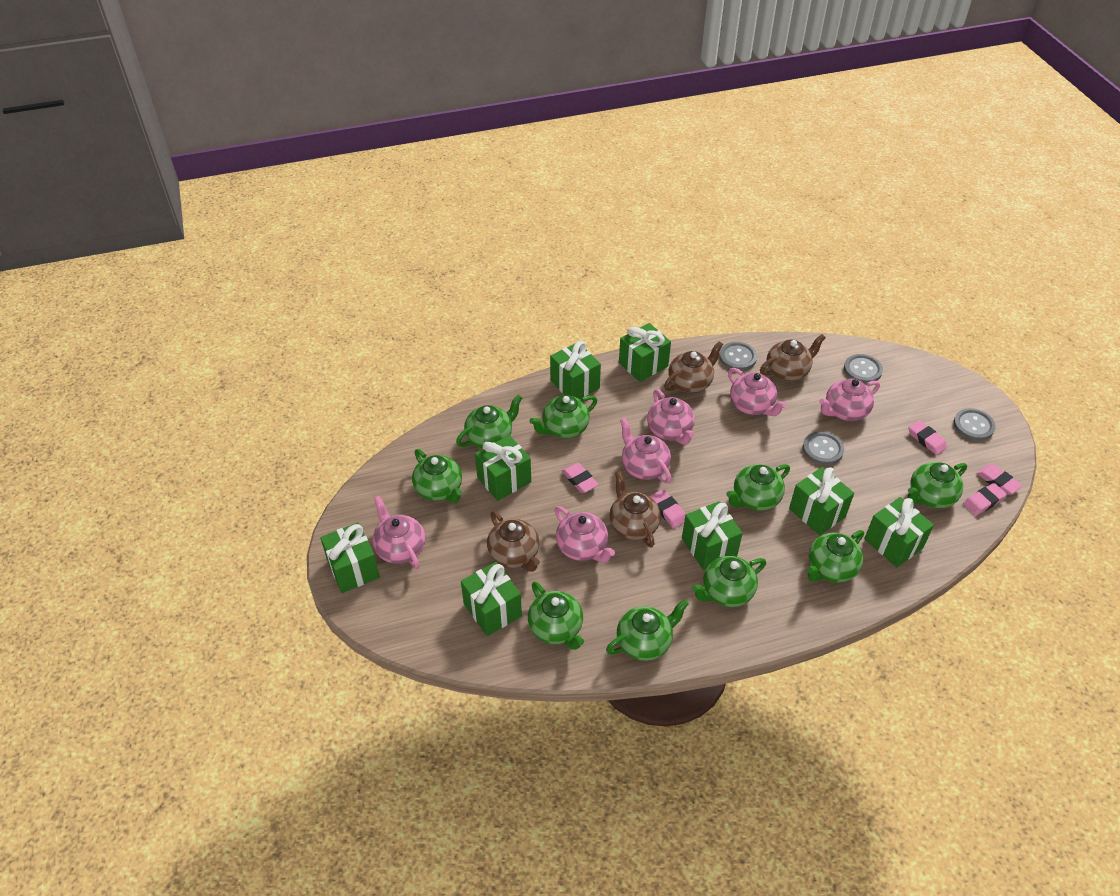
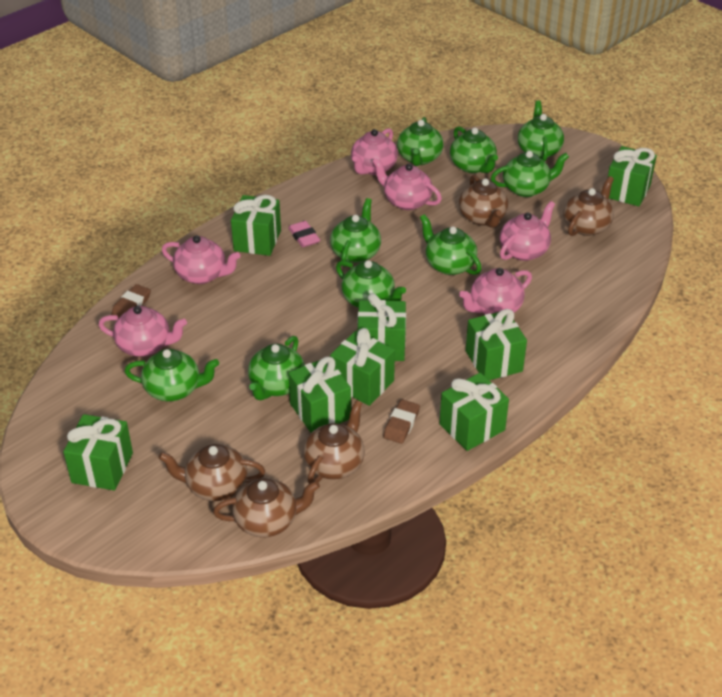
brown eraser: 0 -> 2
brown teapot: 4 -> 5
grey button: 4 -> 0
pink eraser: 5 -> 1

